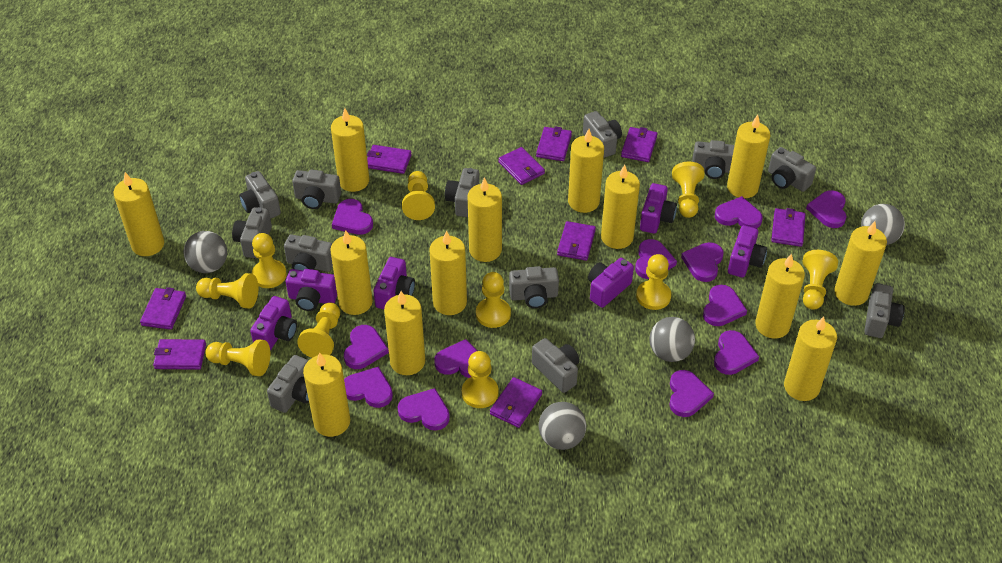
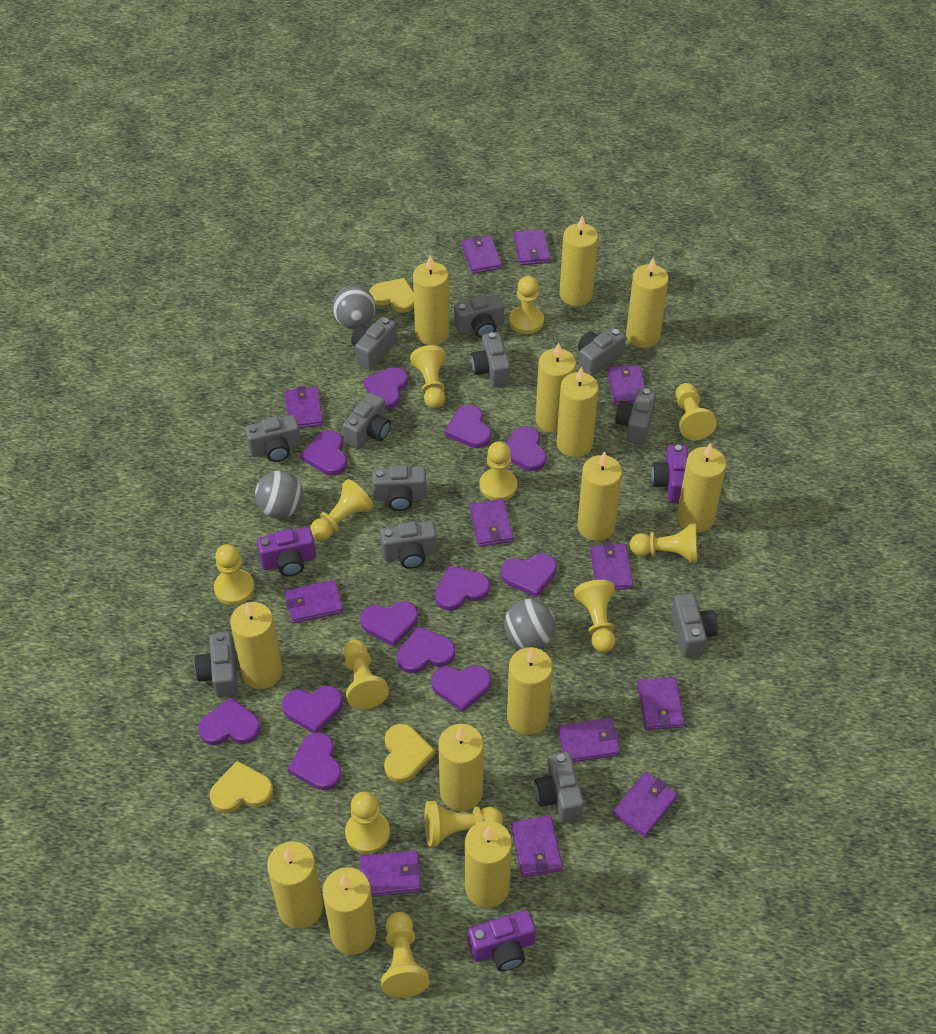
grey ball: 4 -> 3
purple camera: 6 -> 3
purple wallet: 9 -> 12
yellow heart: 0 -> 3
yellow pawn: 10 -> 12

